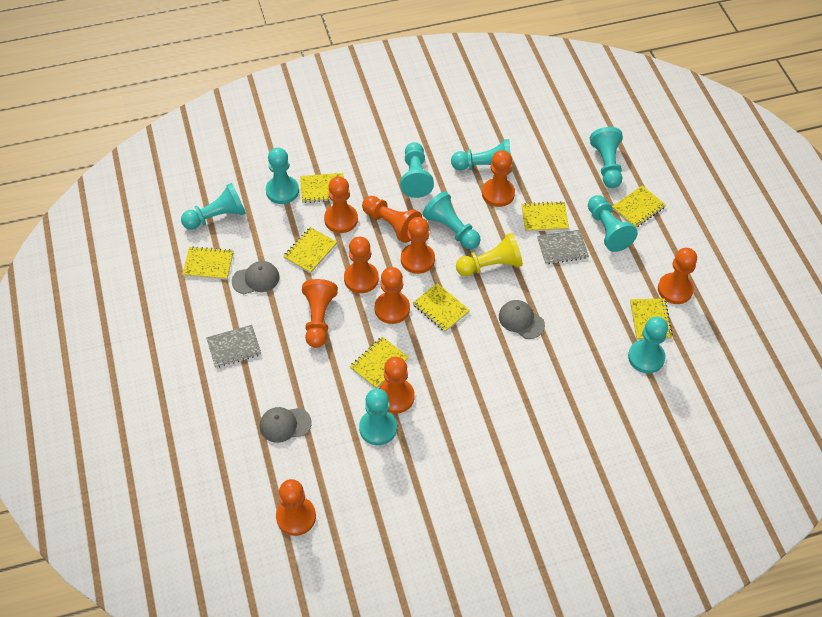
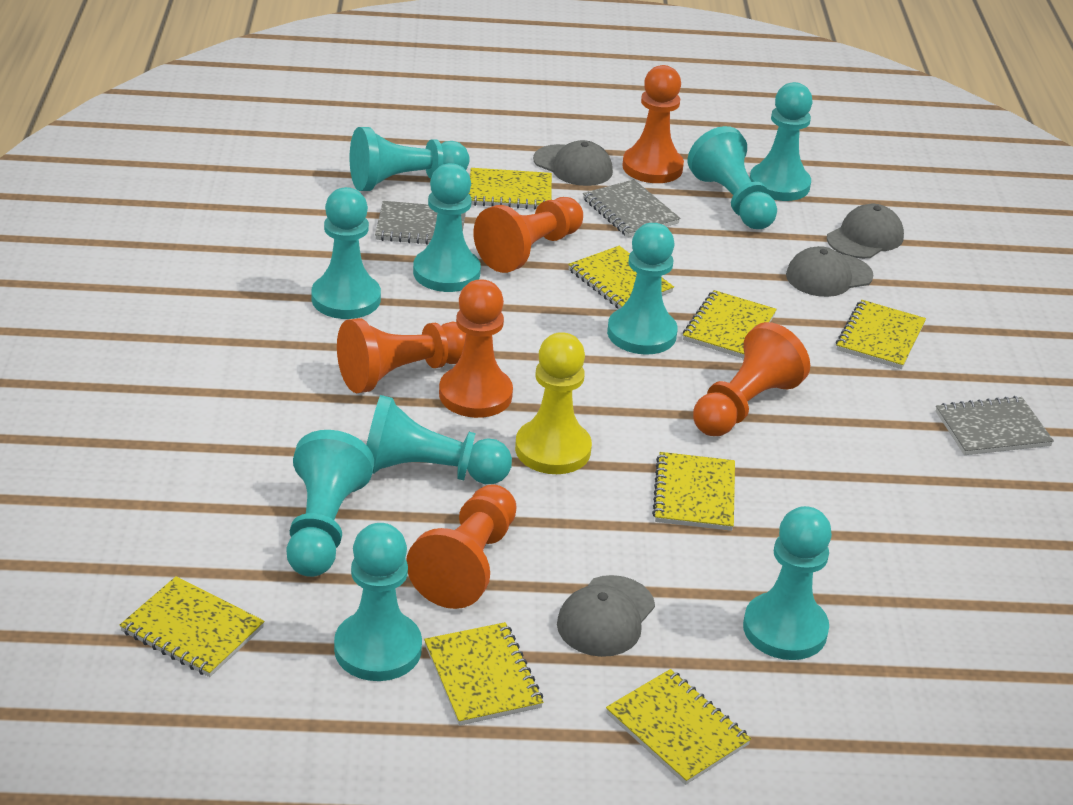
grey cap: 3 -> 4
grey notebook: 2 -> 3
orange pawn: 10 -> 6
turquoise pawn: 9 -> 10

